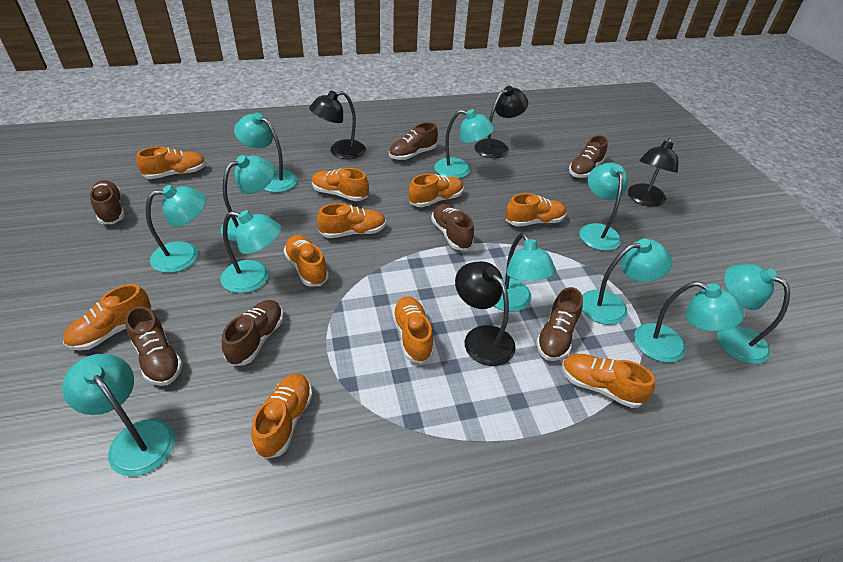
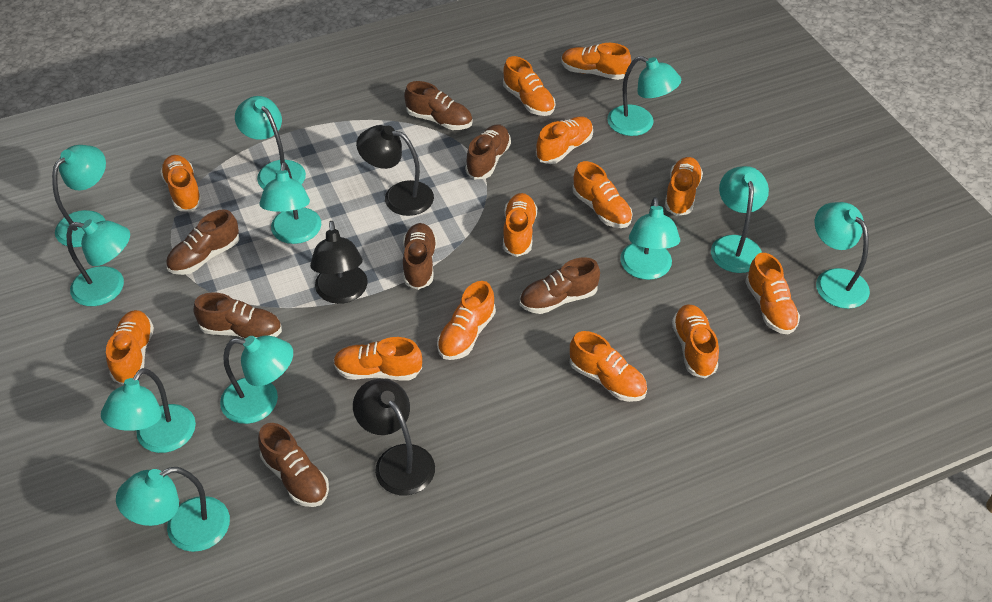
black lamp: 4 -> 3
orange shoe: 10 -> 13

